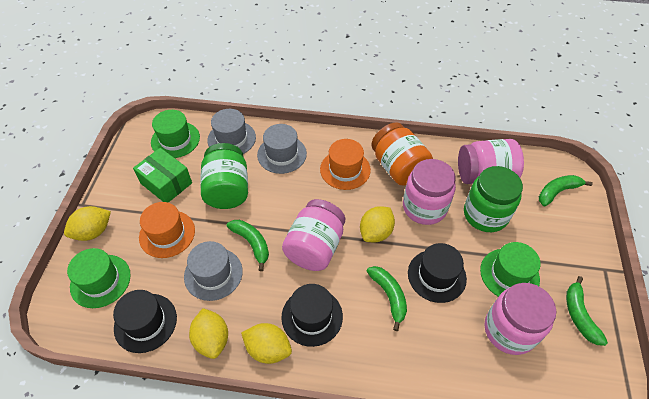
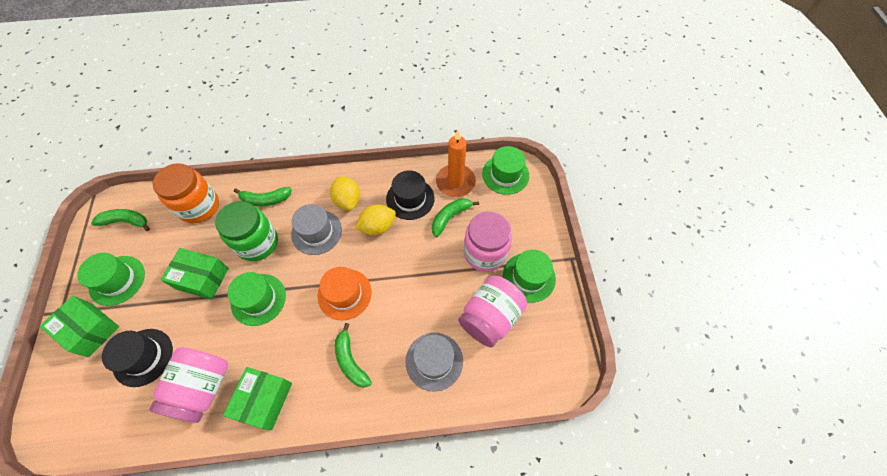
black hat: 3 -> 2
green box: 1 -> 3
green hat: 3 -> 4
green jar: 2 -> 1
grey hat: 3 -> 2
orange candle: 0 -> 1
orange hat: 2 -> 1
pink jar: 4 -> 3
yellow lemon: 4 -> 2

